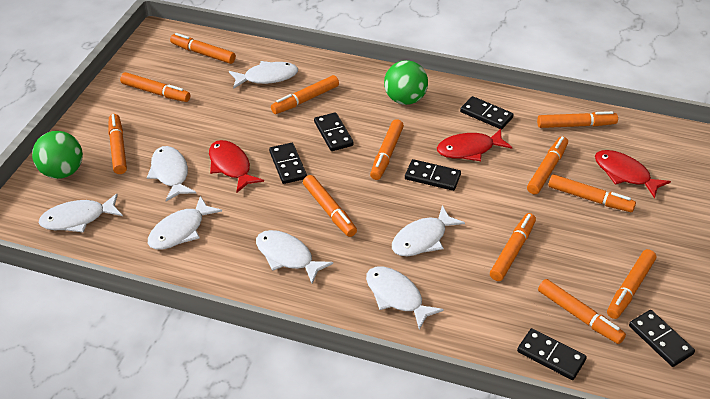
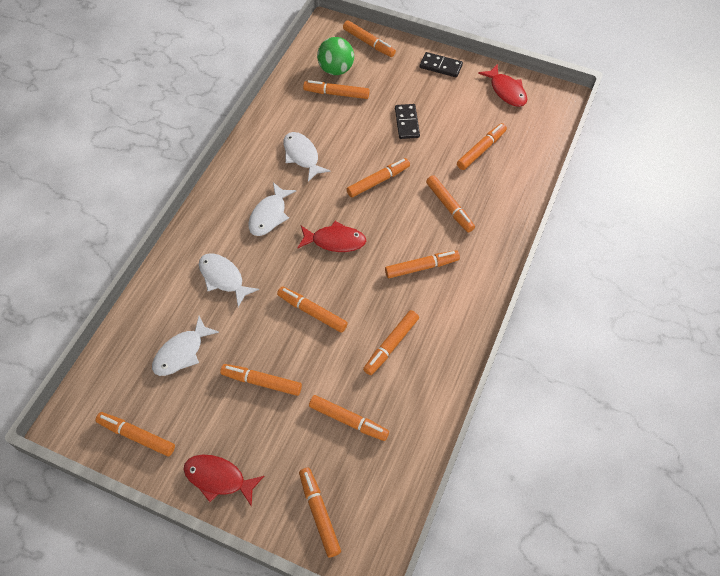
black domino: 6 -> 2
green ball: 2 -> 1
white fish: 7 -> 4

